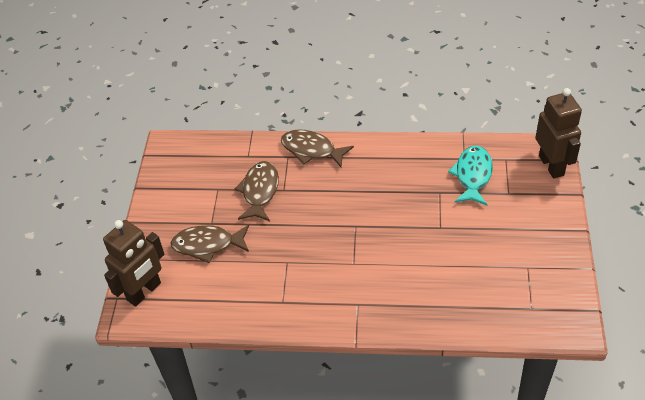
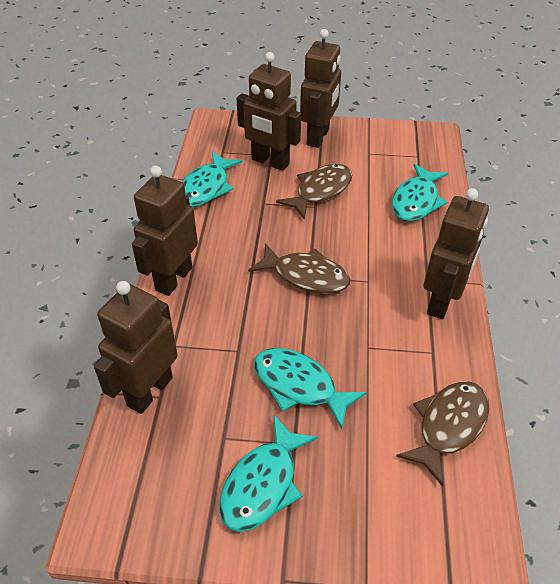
brown robot: 2 -> 5
turquoise fish: 1 -> 4

